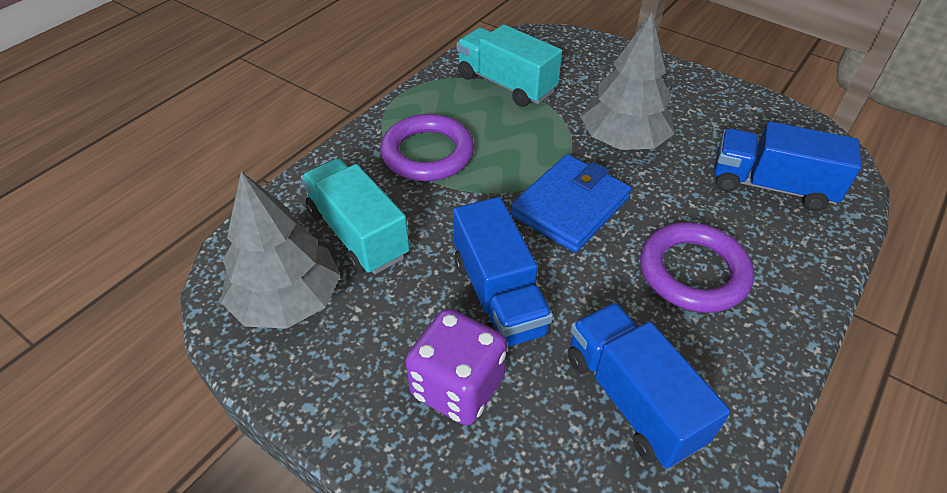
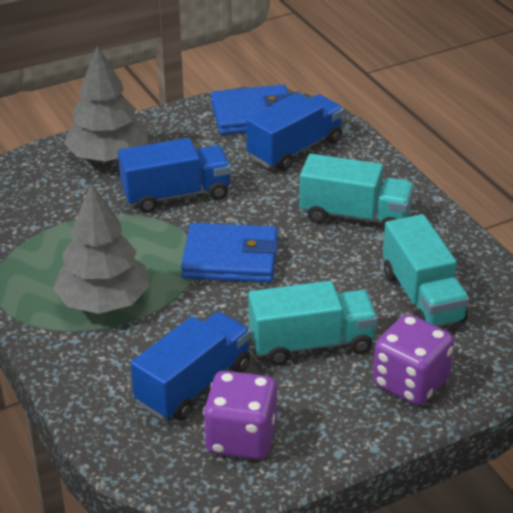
blue wallet: 1 -> 2
purple dice: 1 -> 2
purple ring: 2 -> 0
turquoise truck: 2 -> 3

